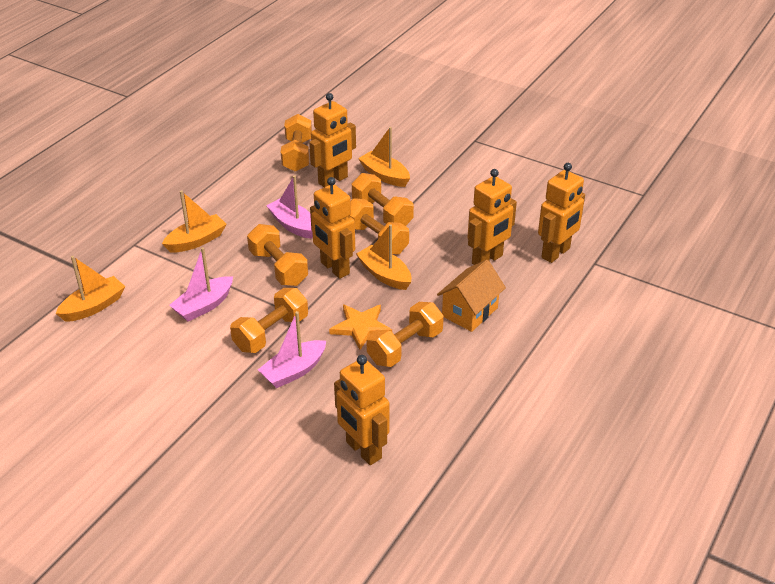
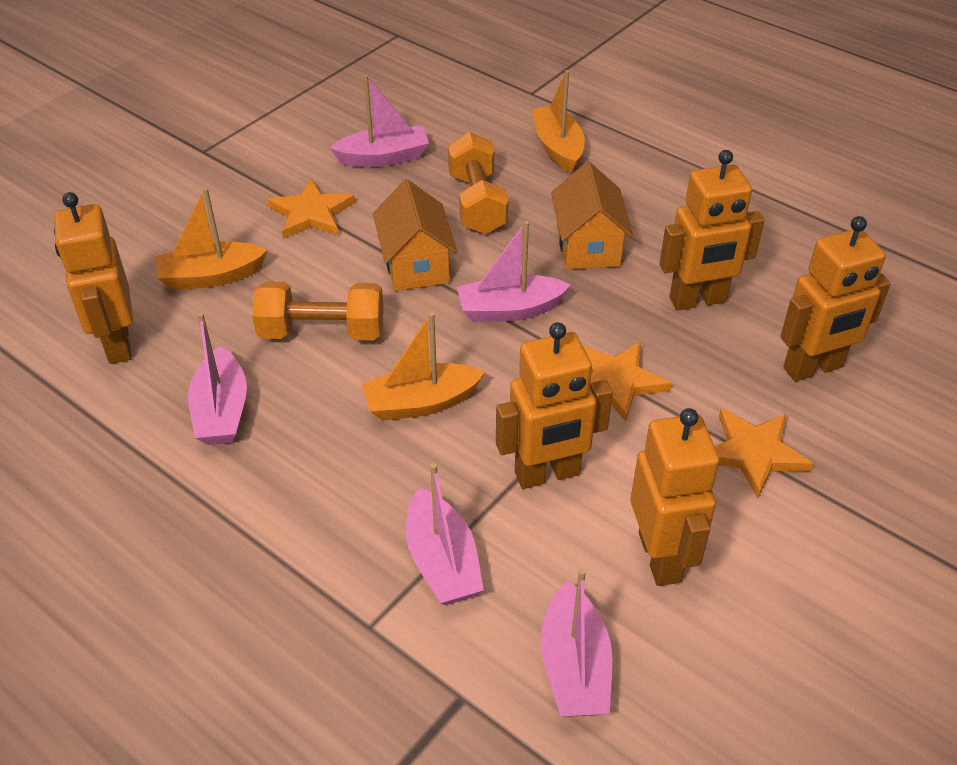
orange boat: 4 -> 3
orange dumbbell: 6 -> 2
orange house: 1 -> 2
orange star: 1 -> 3
pink boat: 3 -> 5

